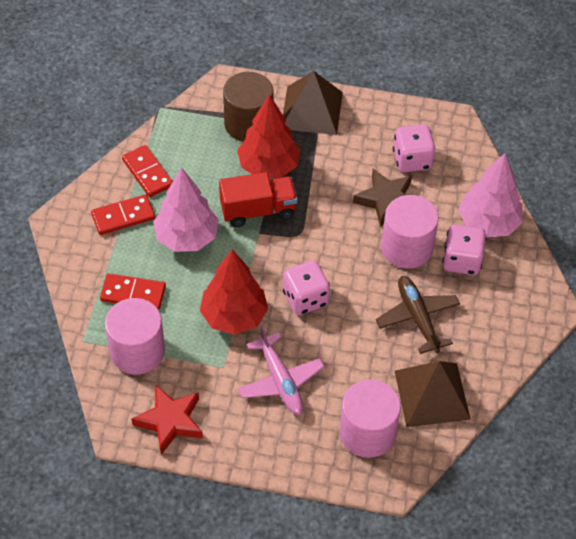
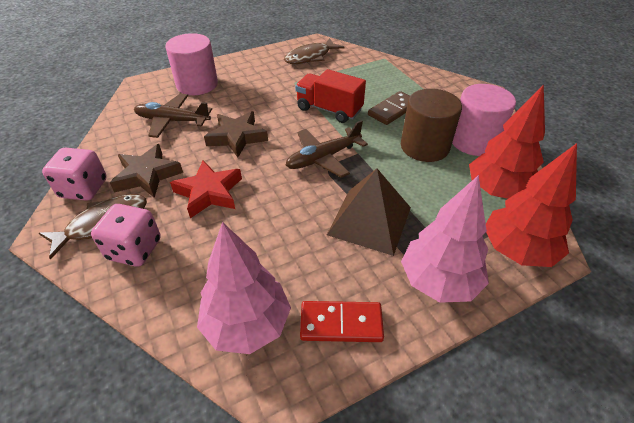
brown domino: 0 -> 1
brown fish: 0 -> 2
brown plane: 1 -> 2
brown pyramid: 2 -> 1
brown star: 1 -> 2
pink cylinder: 3 -> 2
pink dice: 3 -> 2
pink plane: 1 -> 0
red domino: 3 -> 1

